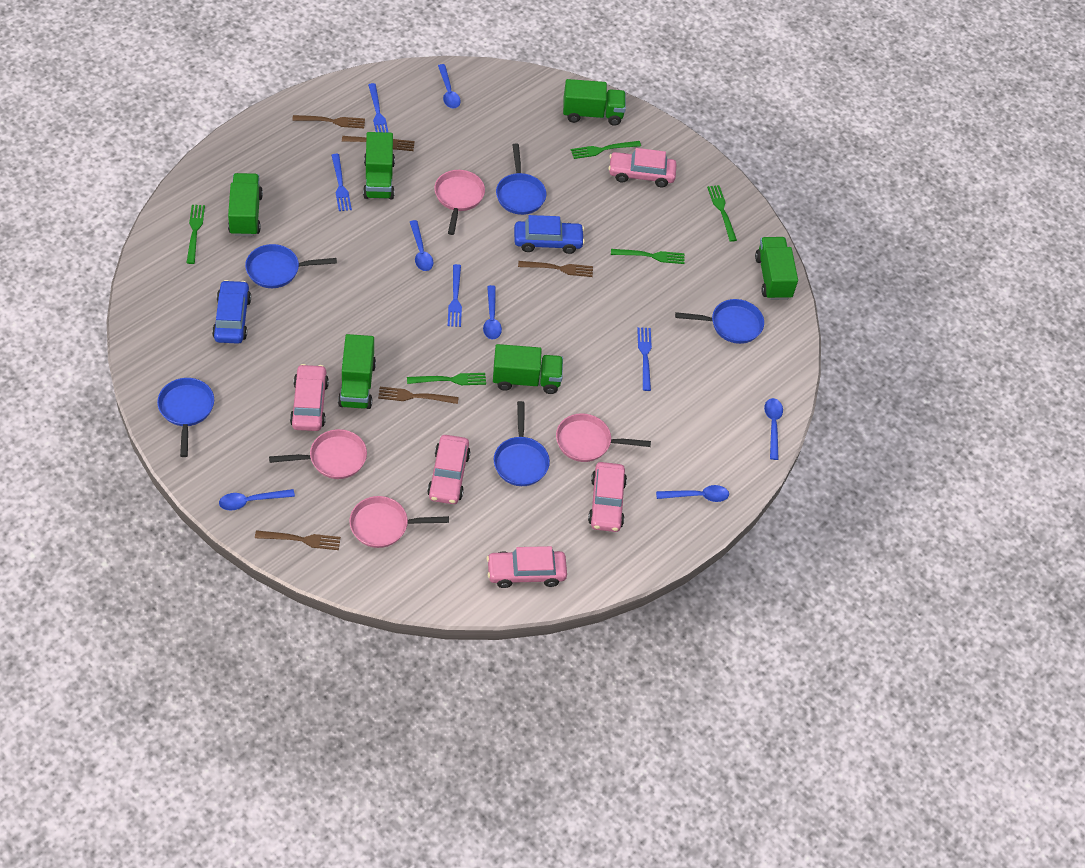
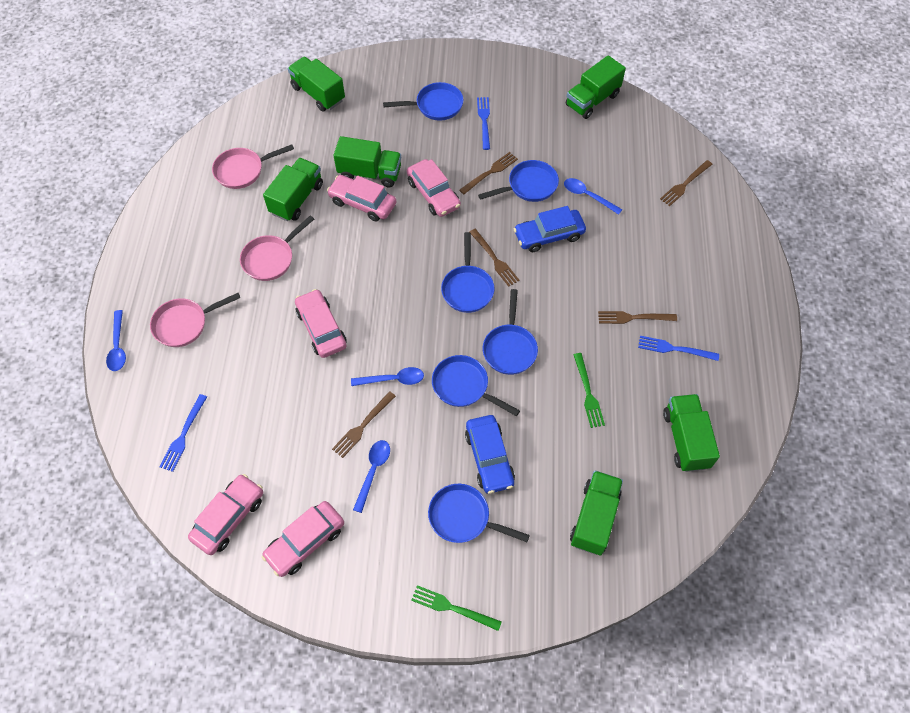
blue fork: 4 -> 3
blue pan: 5 -> 6
blue spoon: 6 -> 4
green fork: 5 -> 2
pink pan: 4 -> 3

